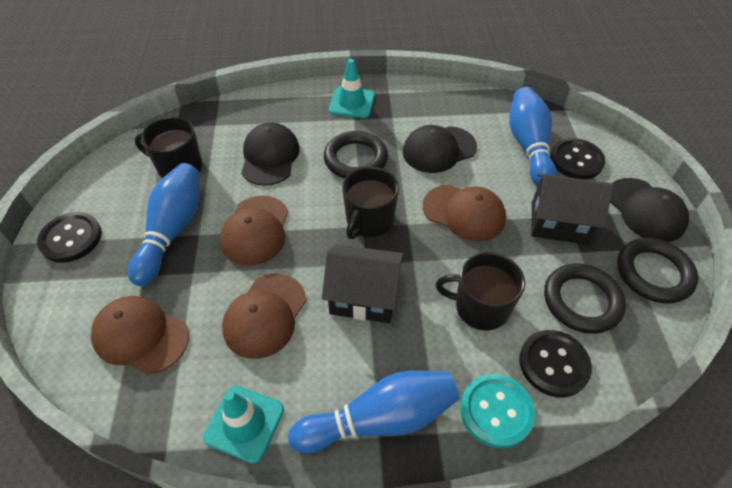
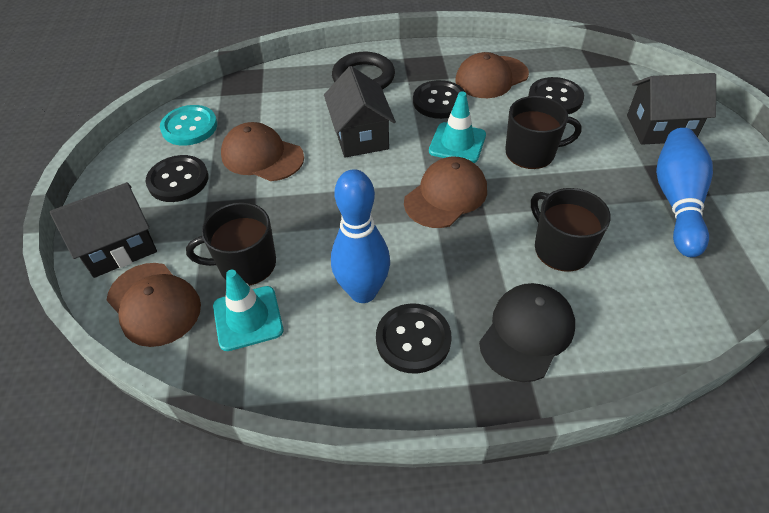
black button: 3 -> 4
black cap: 3 -> 1
black house: 2 -> 3
black ring: 3 -> 1
blue bowling pin: 3 -> 2

